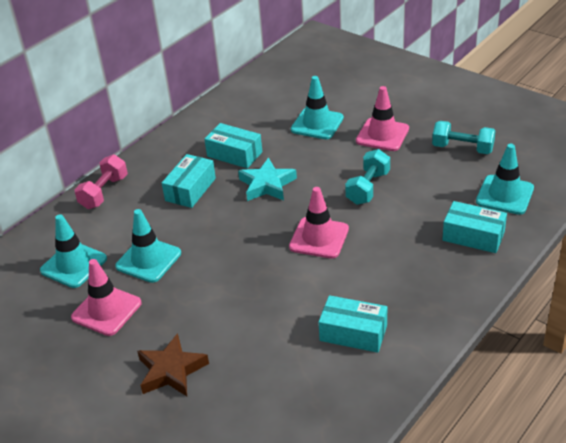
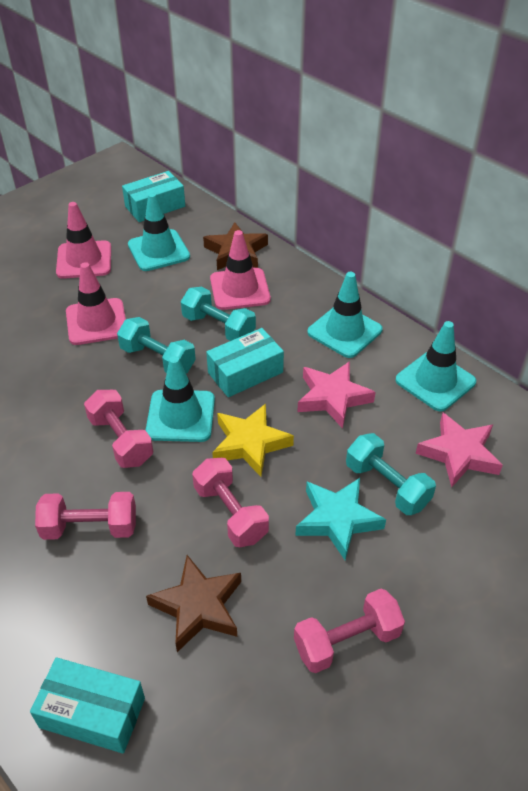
brown star: 1 -> 2
pink dumbbell: 1 -> 4
pink star: 0 -> 2
turquoise box: 4 -> 3
turquoise dumbbell: 2 -> 3
yellow star: 0 -> 1

